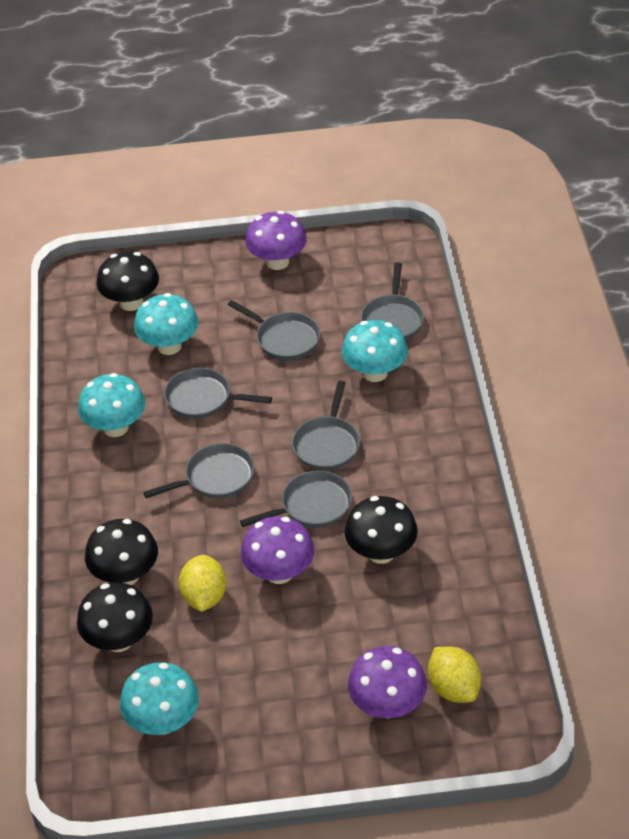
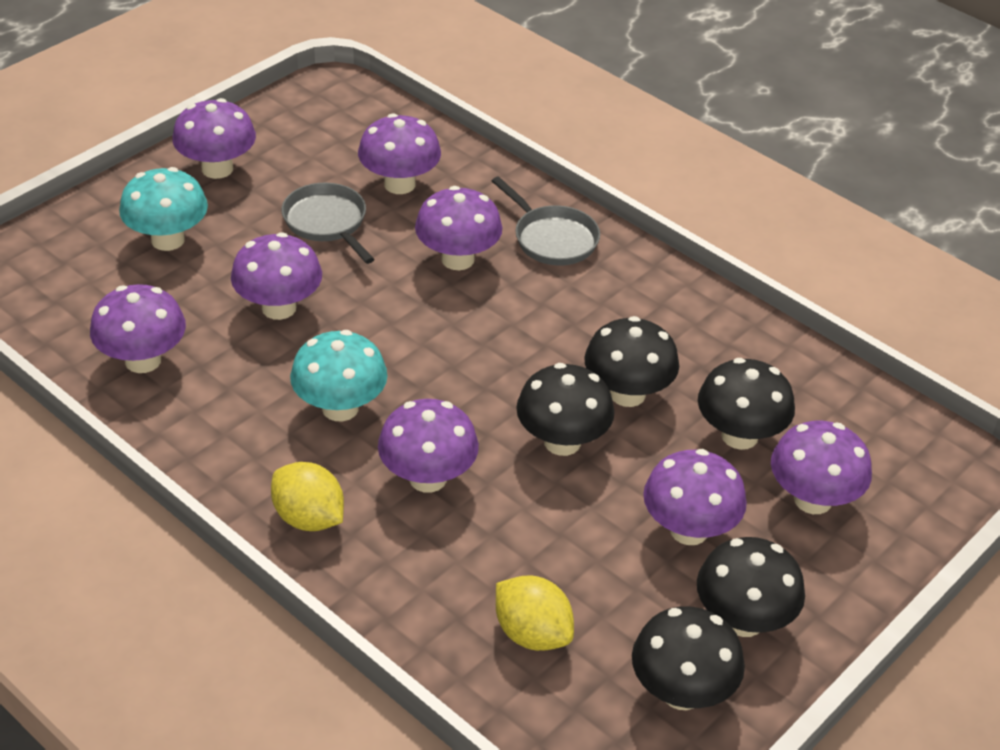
black mushroom: 4 -> 5
grey pan: 6 -> 2
purple mushroom: 3 -> 8
turquoise mushroom: 4 -> 2

